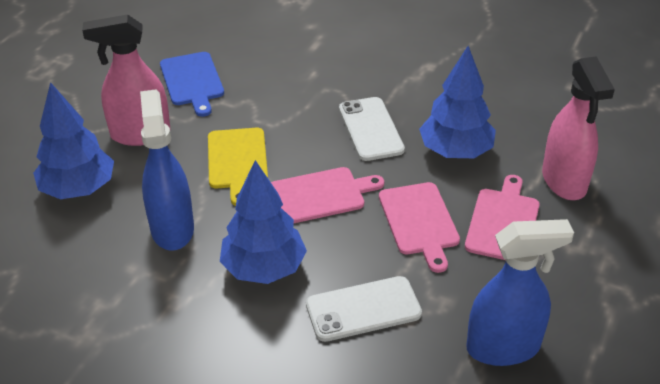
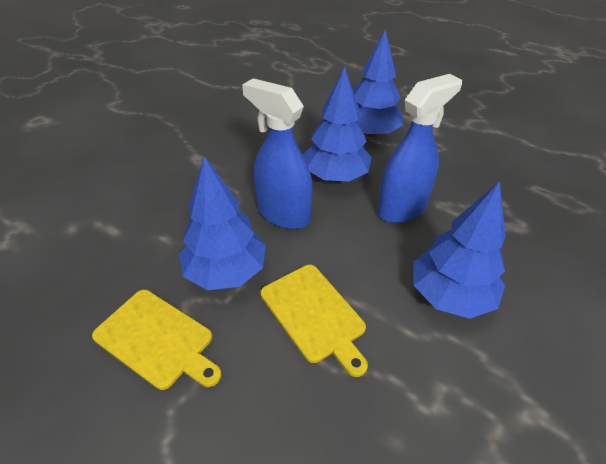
blue cutting board: 1 -> 0
blue tree: 3 -> 4
pink cutting board: 3 -> 0
pink spray bottle: 2 -> 0
white phone: 2 -> 0
yellow cutting board: 1 -> 2

